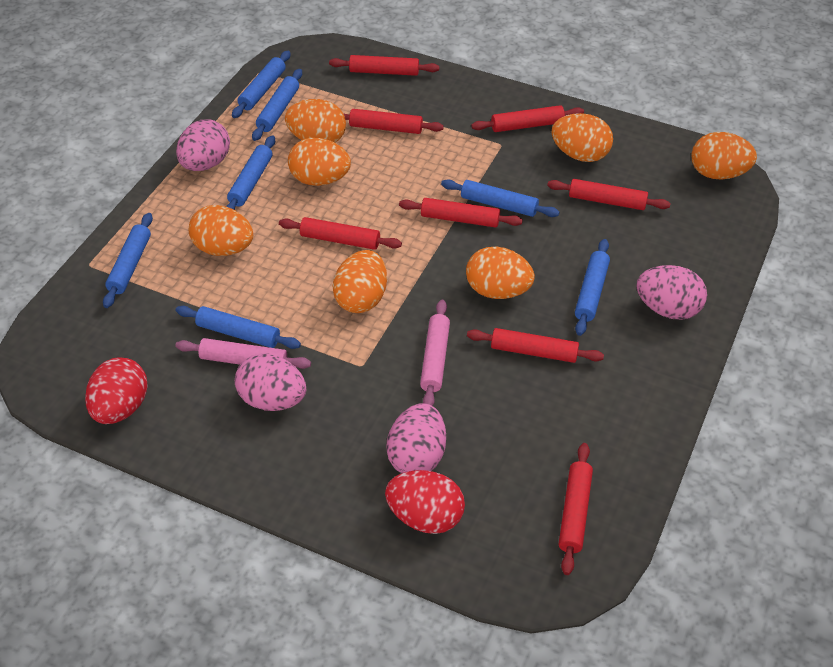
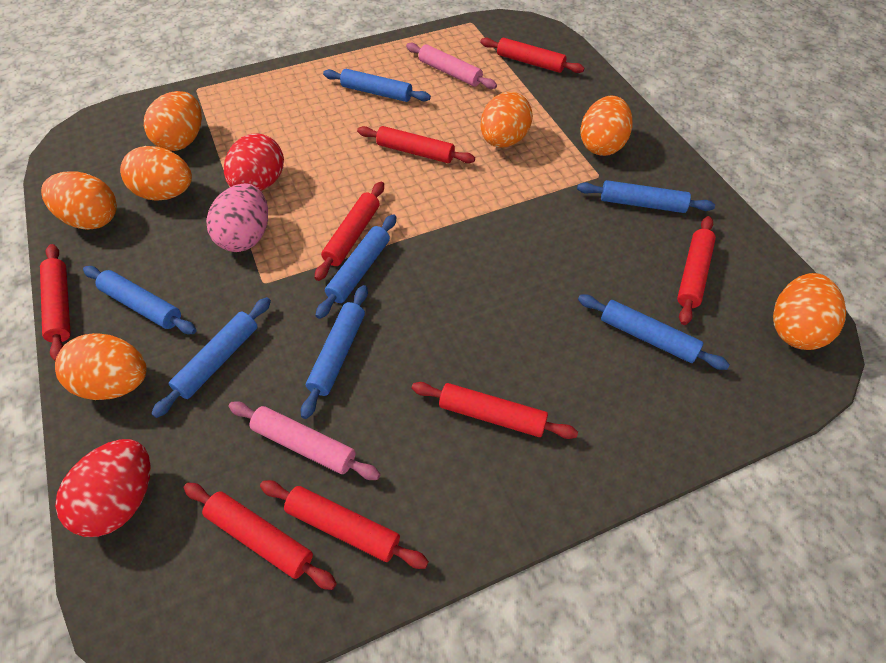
pink egg: 4 -> 1

